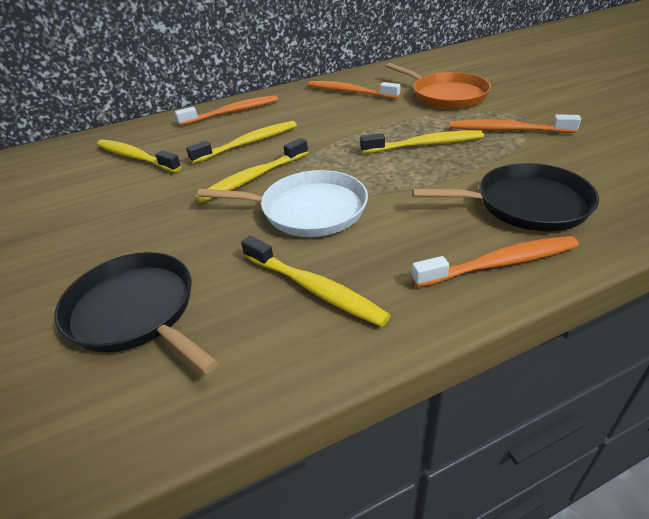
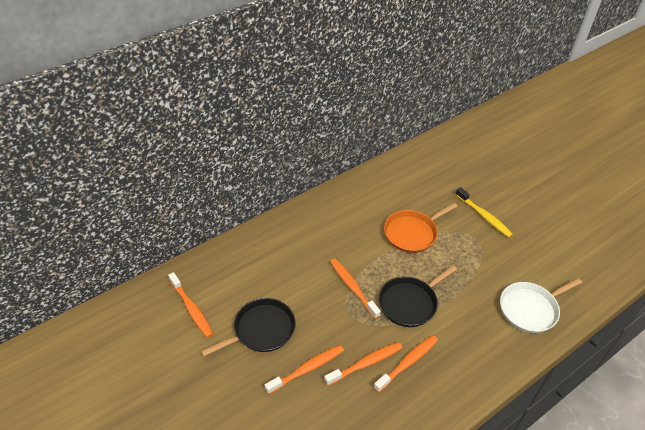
orange toothbrush: 4 -> 5
yellow toothbrush: 5 -> 1

